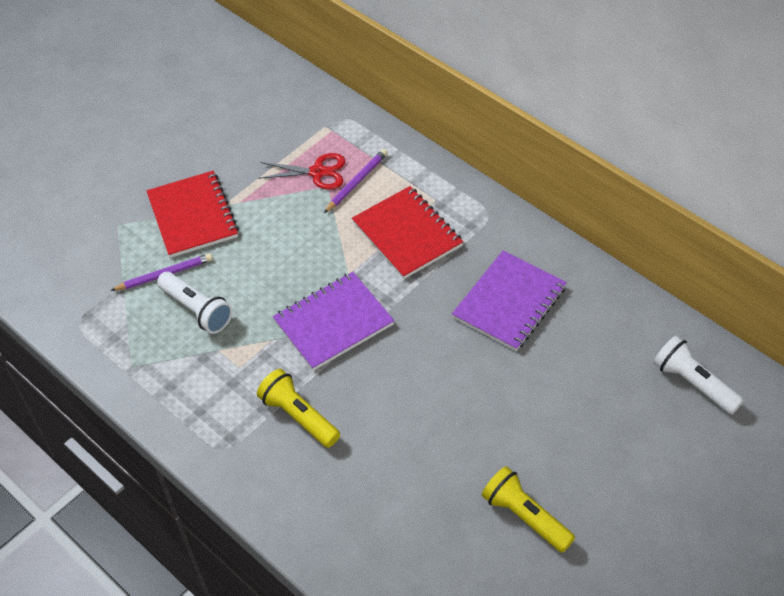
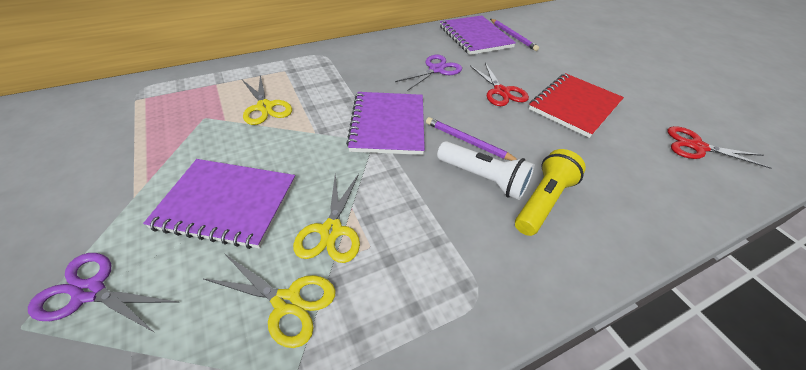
purple notebook: 2 -> 3
purple scissors: 0 -> 2
red notebook: 2 -> 1
red scissors: 1 -> 2
white flashlight: 2 -> 1
yellow flashlight: 2 -> 1
yellow scissors: 0 -> 3

